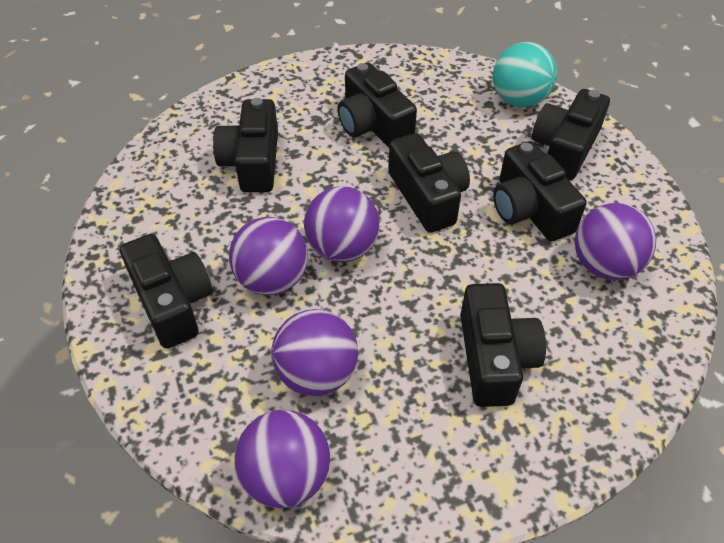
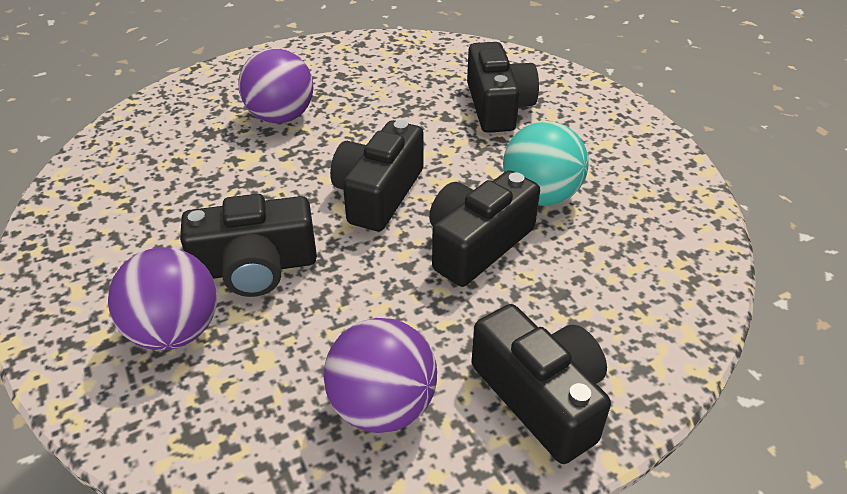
black camera: 7 -> 5
purple ball: 5 -> 3

